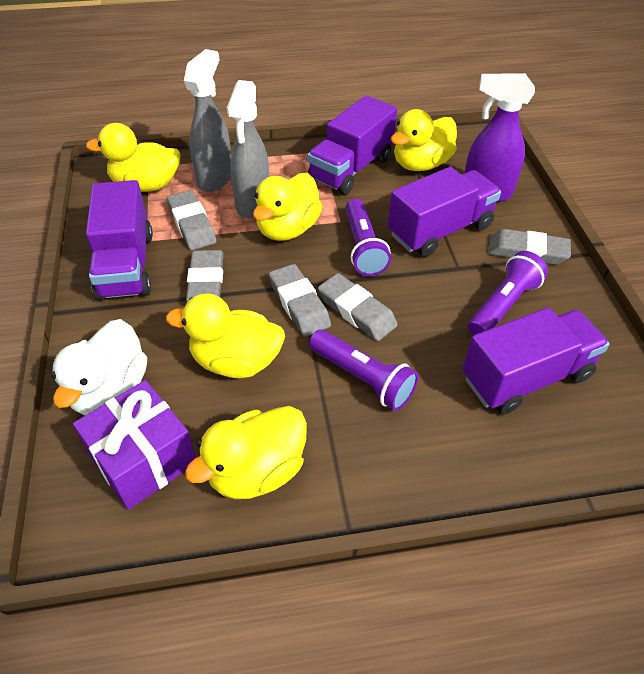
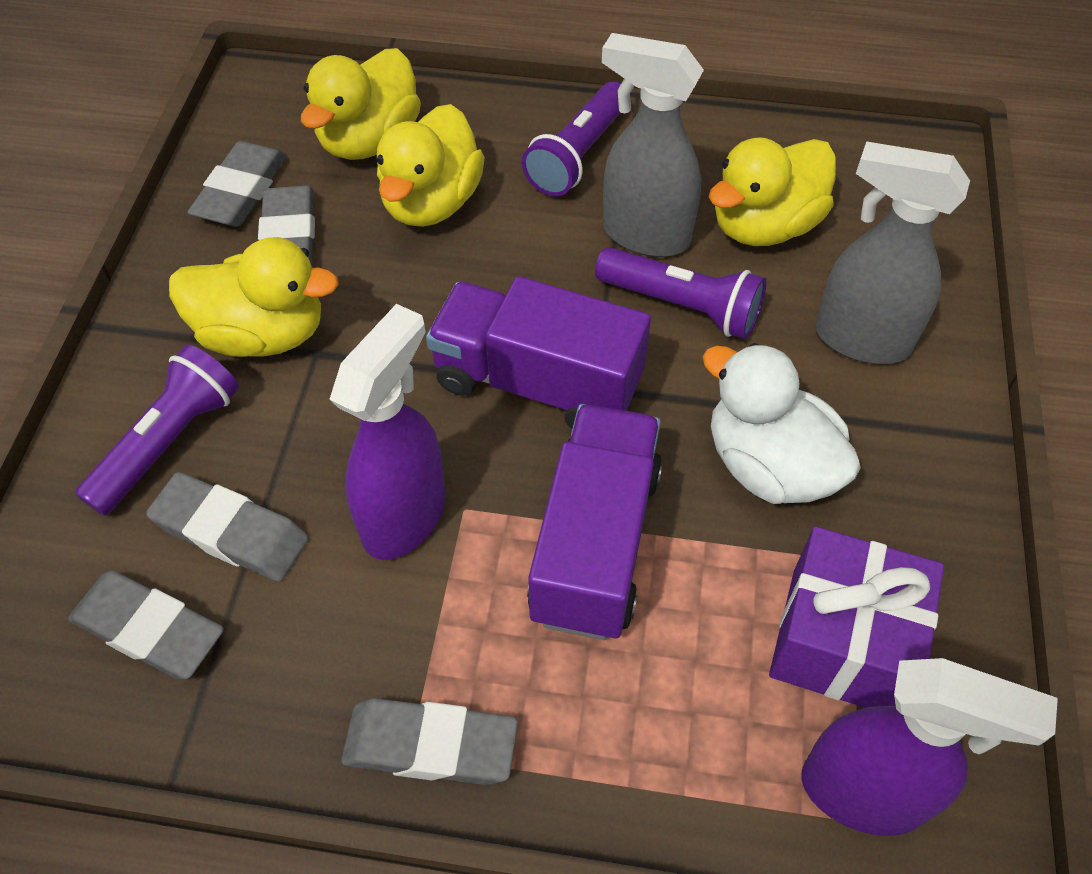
purple spray bottle: 1 -> 2
purple truck: 4 -> 2
yellow duck: 5 -> 4

